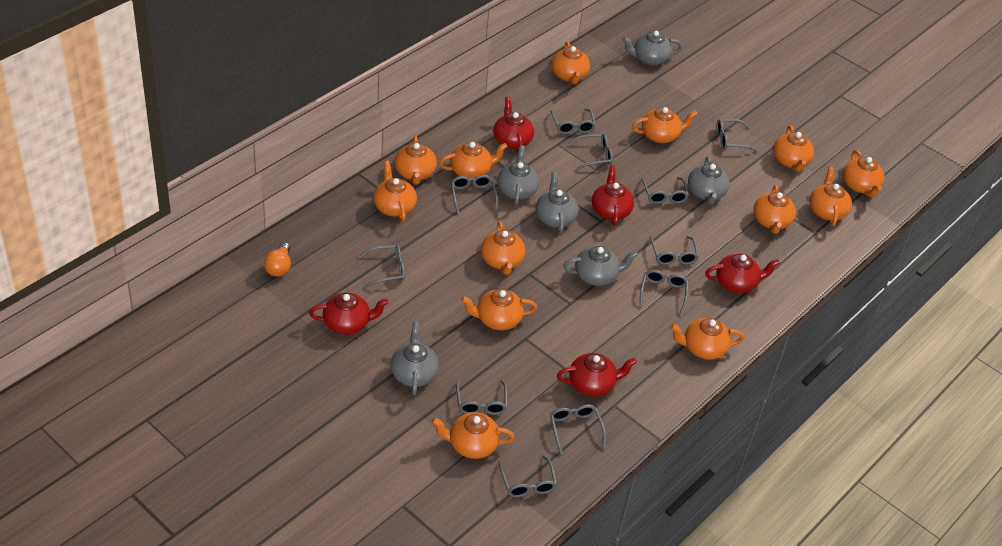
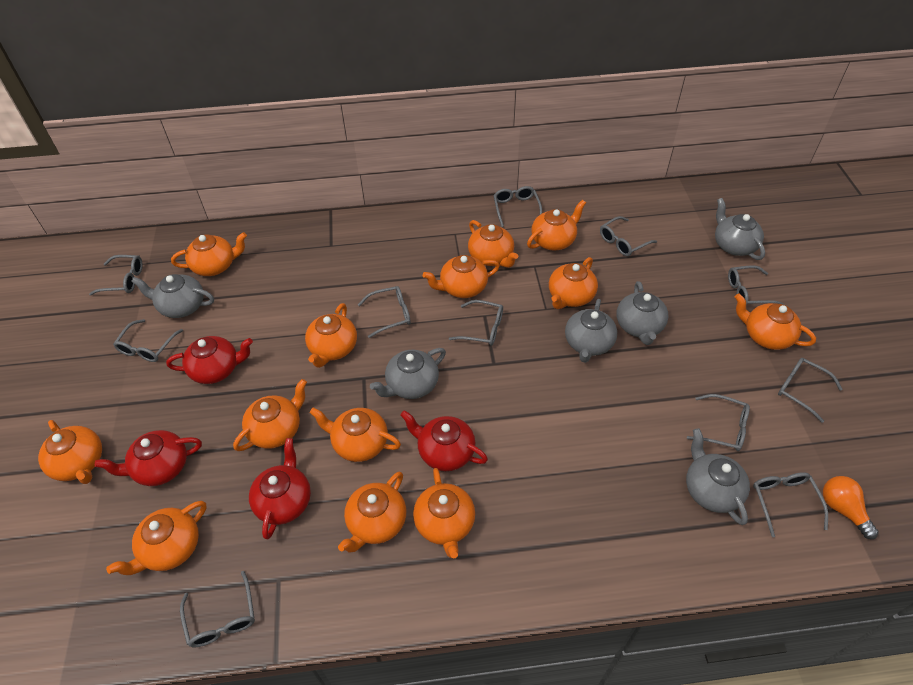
red teapot: 5 -> 4

